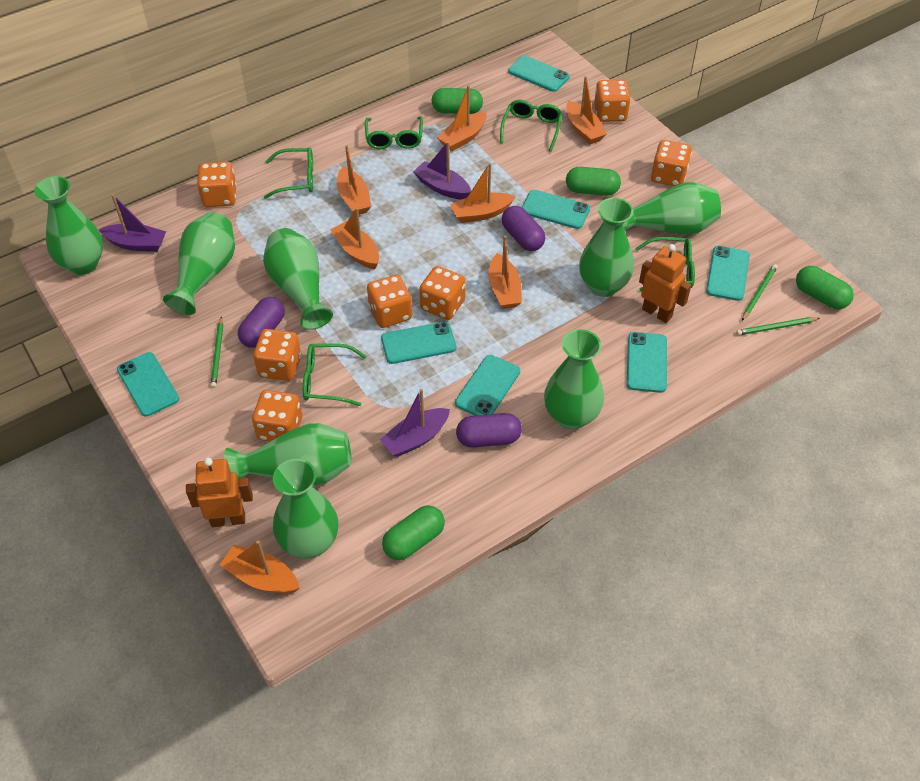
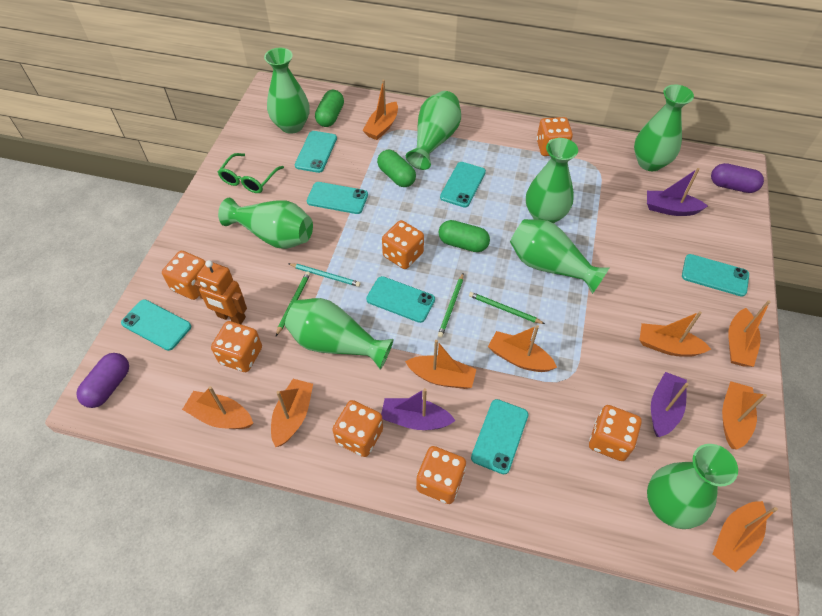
green capsule: 4 -> 3
green glasses: 5 -> 1
orange boat: 7 -> 9
orange robot: 2 -> 1
purple capsule: 3 -> 2
turquoise pencil: 0 -> 1

